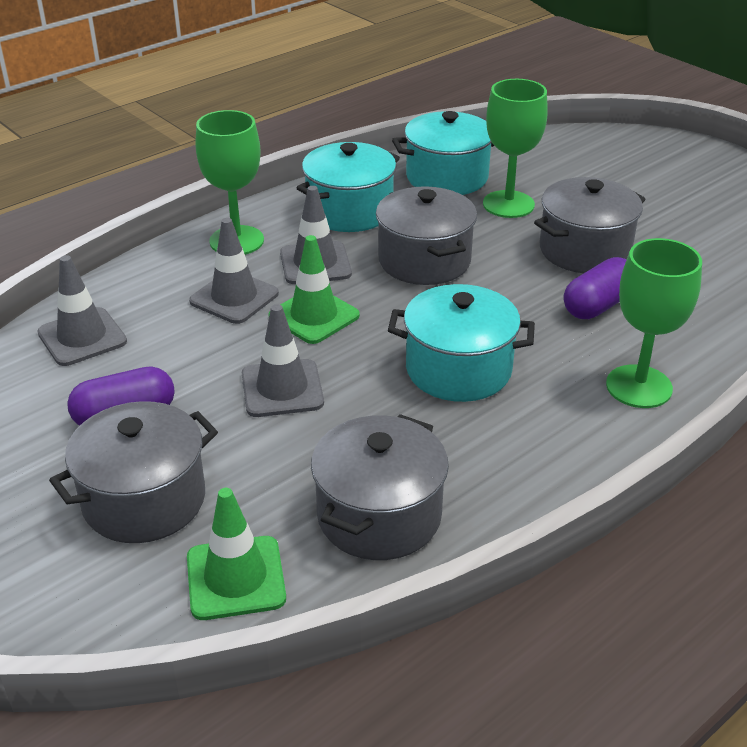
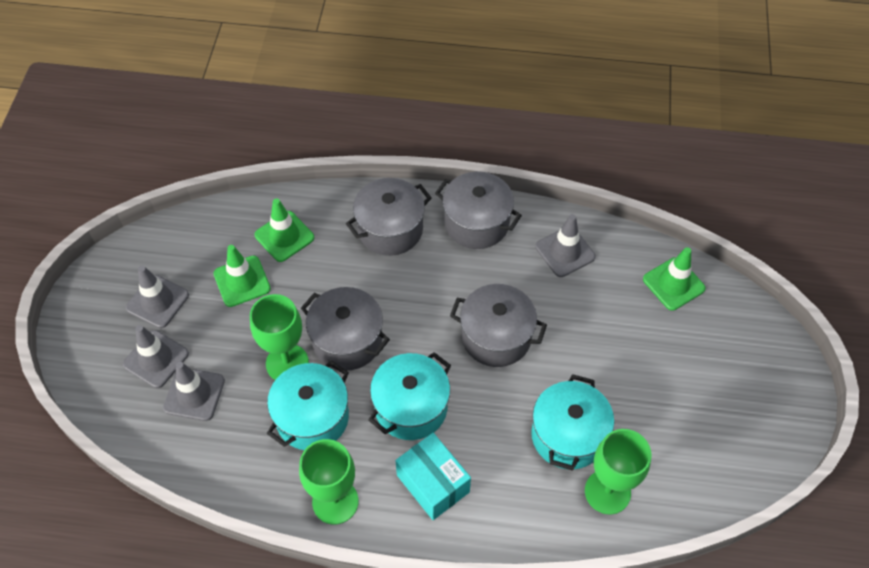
green traffic cone: 2 -> 3
purple capsule: 2 -> 0
turquoise box: 0 -> 1

